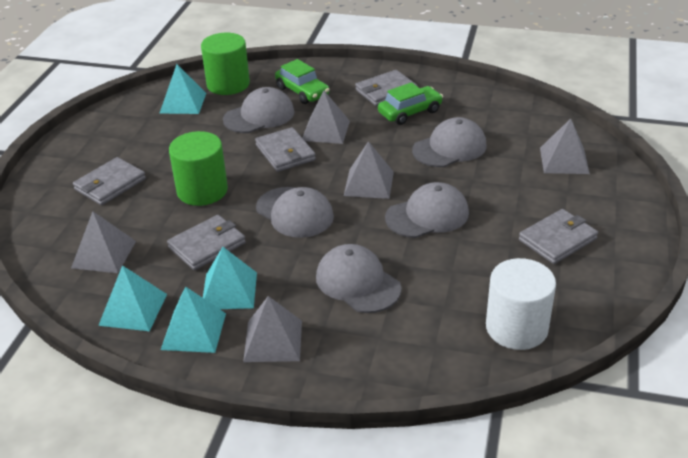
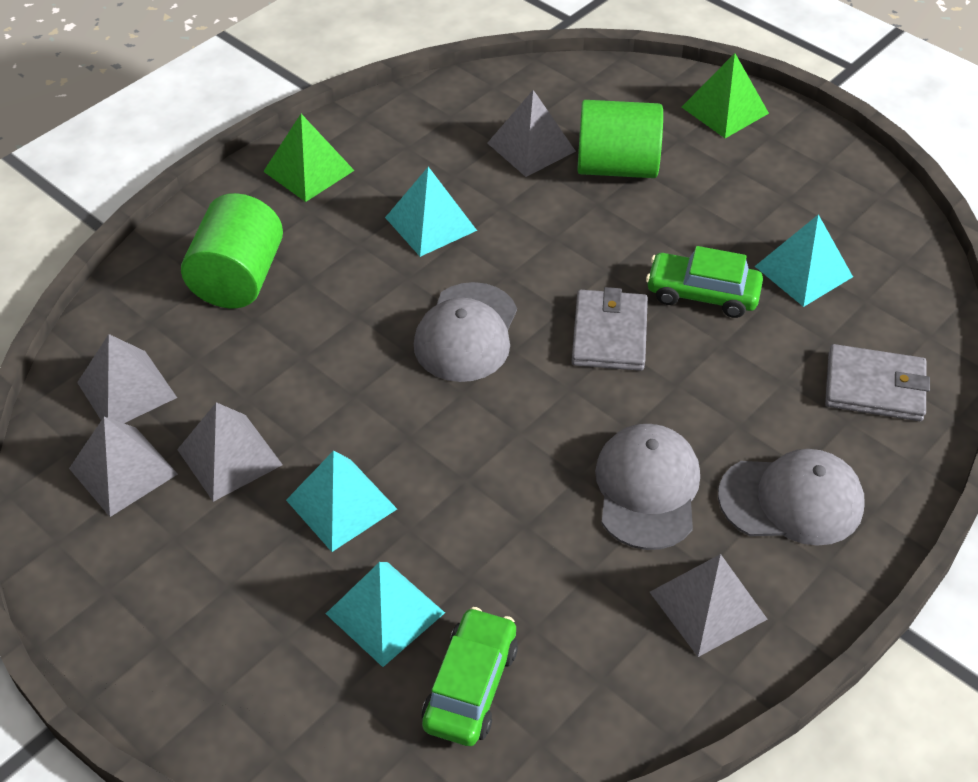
green pyramid: 0 -> 2
grey cap: 5 -> 3
grey wallet: 5 -> 2
white cylinder: 1 -> 0

